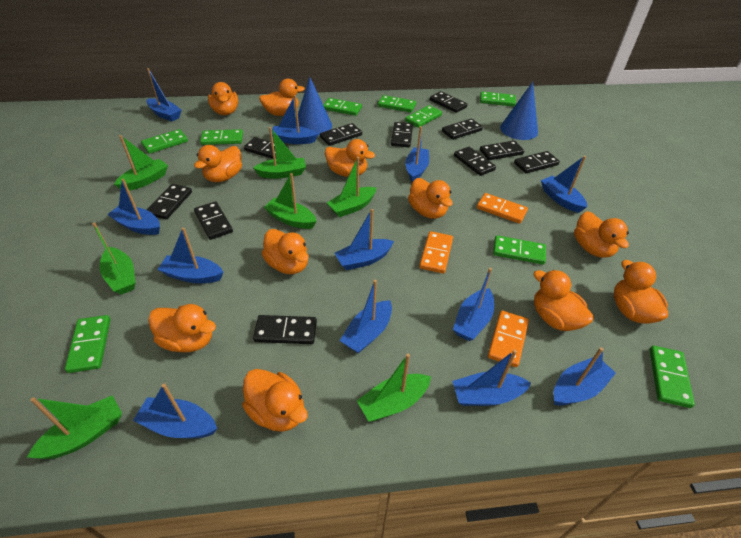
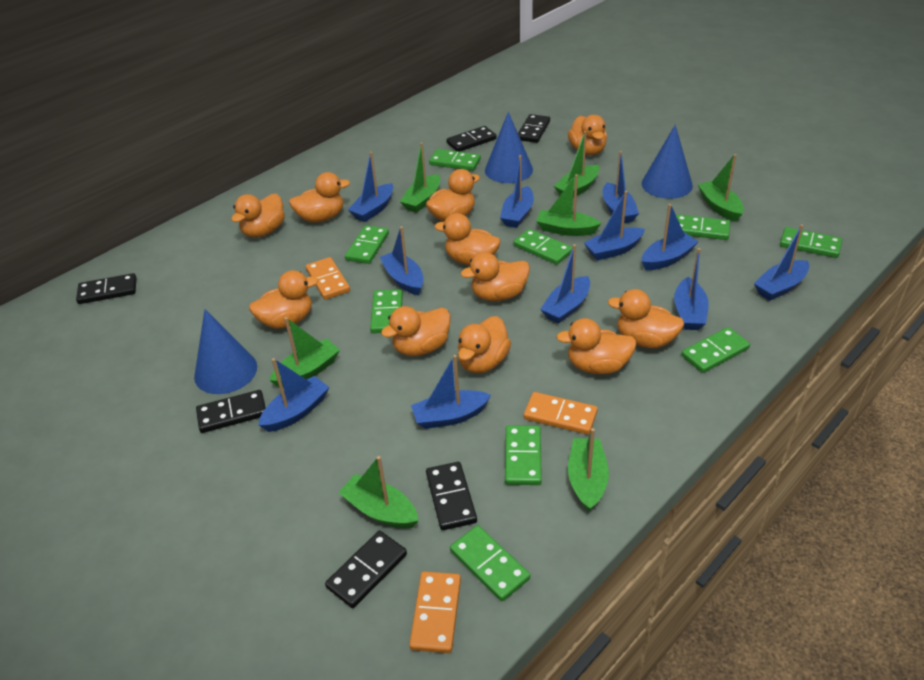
black domino: 11 -> 6
blue boat: 12 -> 11
blue cone: 2 -> 3

